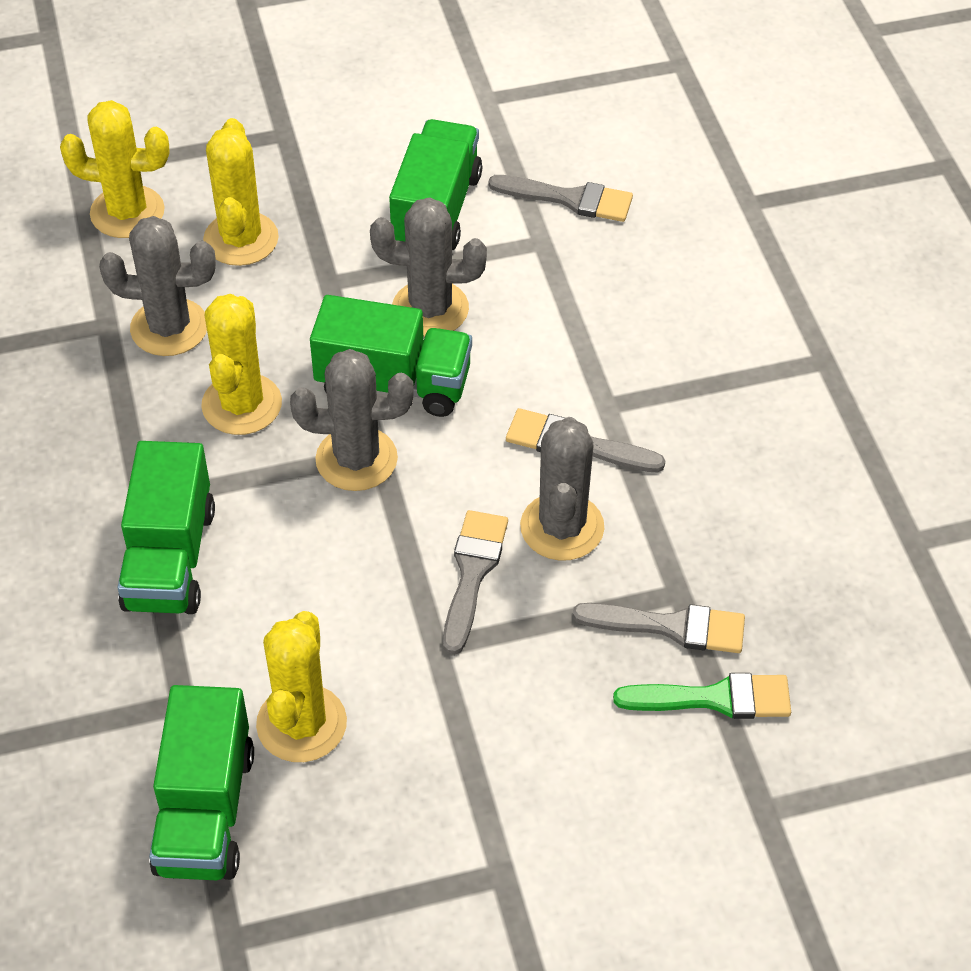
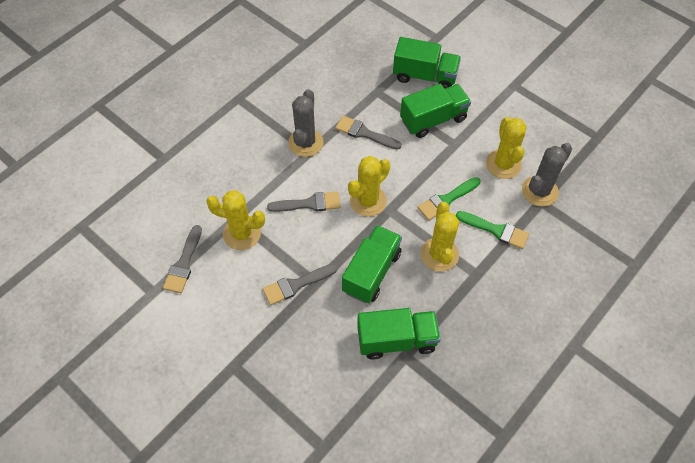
green brush: 1 -> 2
grey cactus: 4 -> 2

